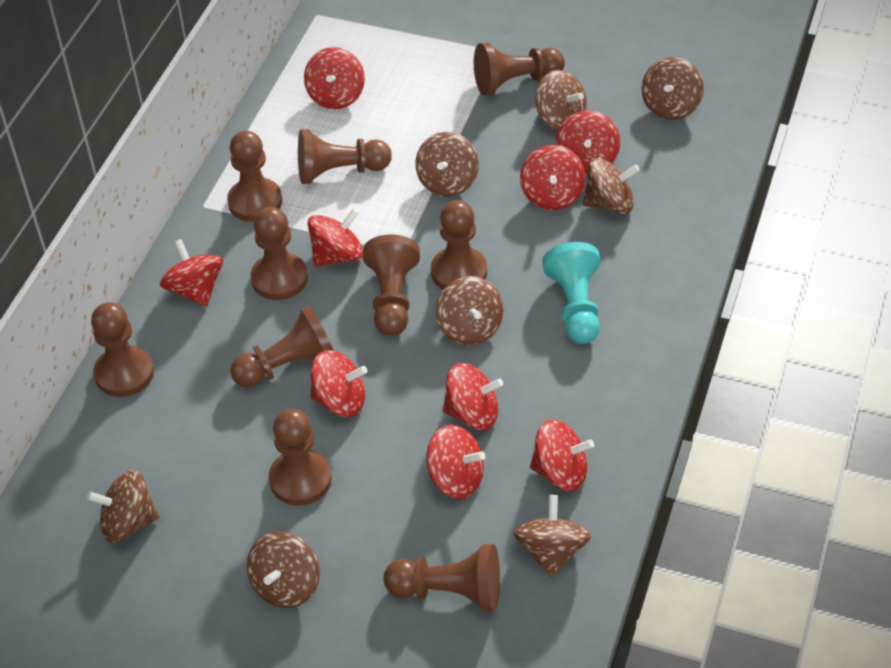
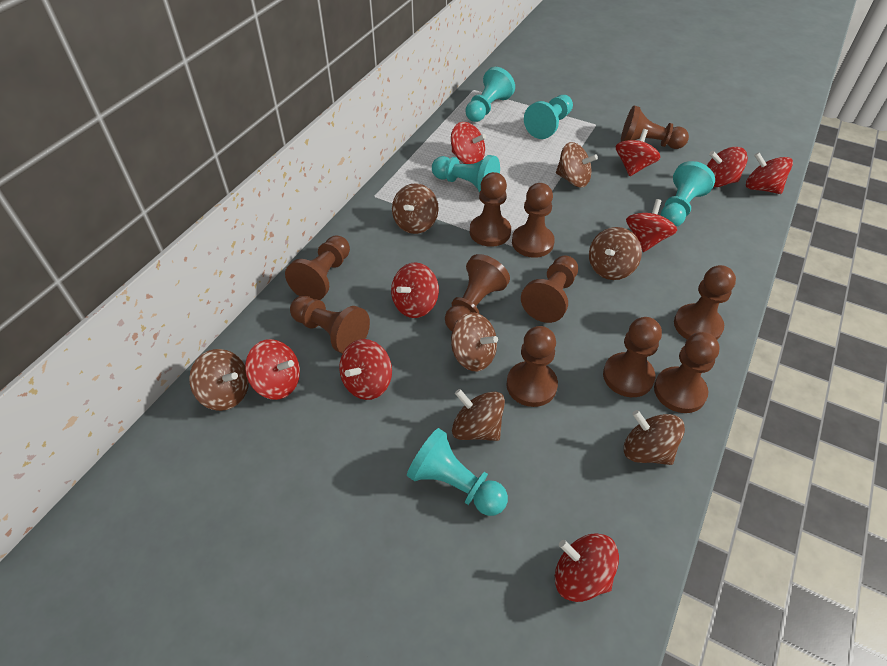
brown pawn: 10 -> 11
brown spinning top: 8 -> 7
turquoise pawn: 1 -> 5

